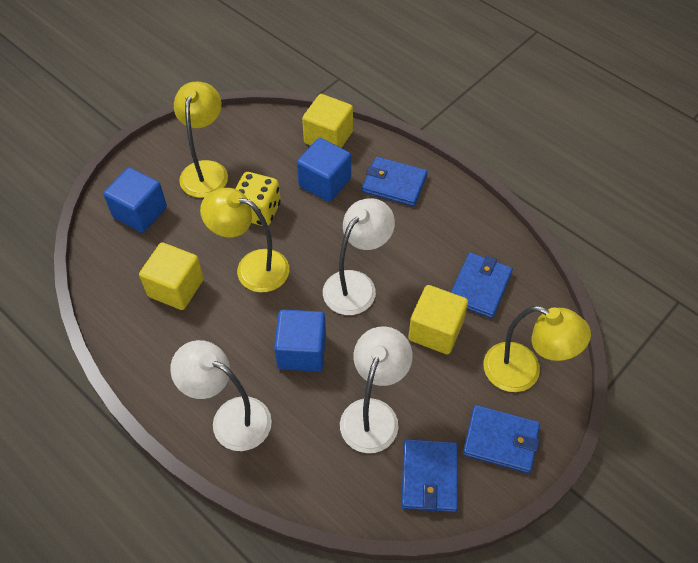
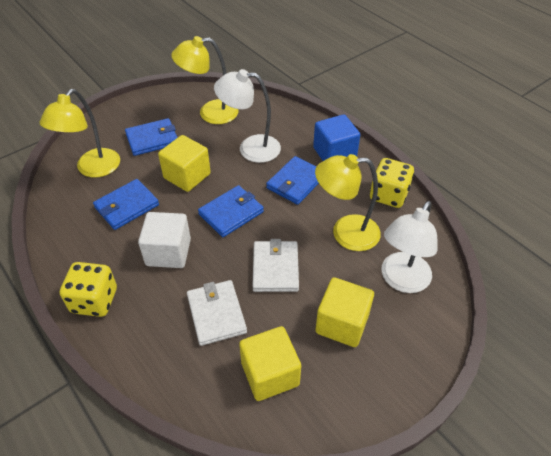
blue cube: 3 -> 1
white cube: 0 -> 1
white lamp: 3 -> 2
white wallet: 0 -> 2
yellow dice: 1 -> 2

